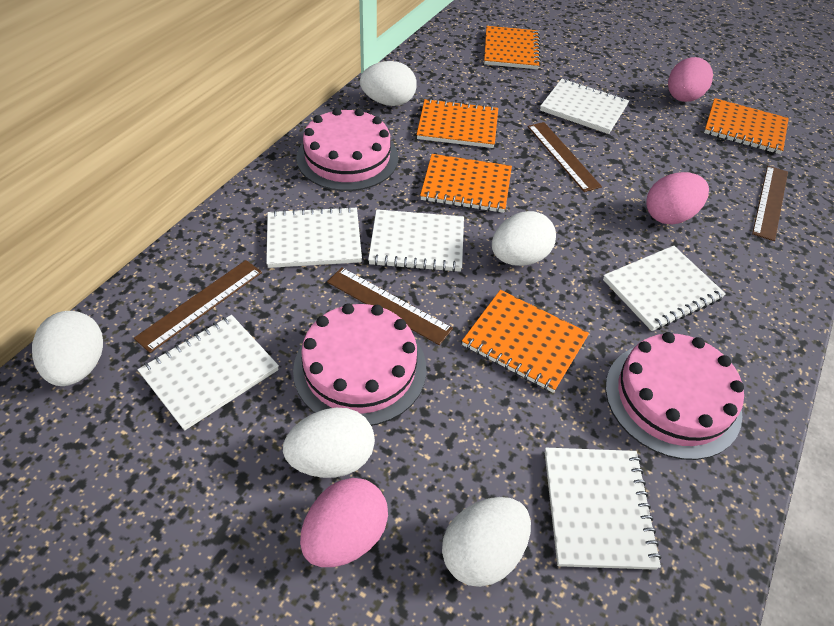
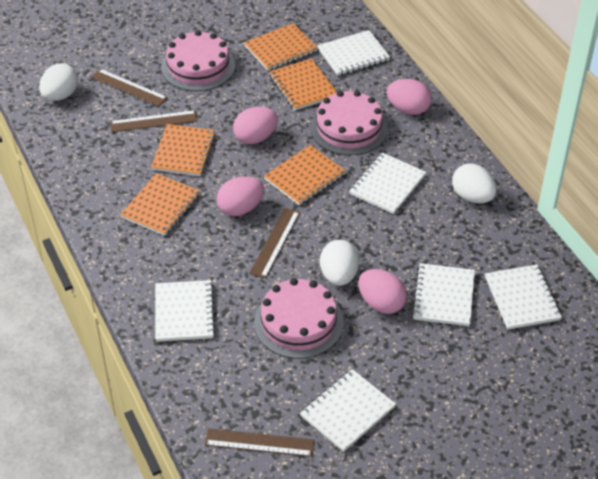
pink egg: 3 -> 4
white egg: 5 -> 3

